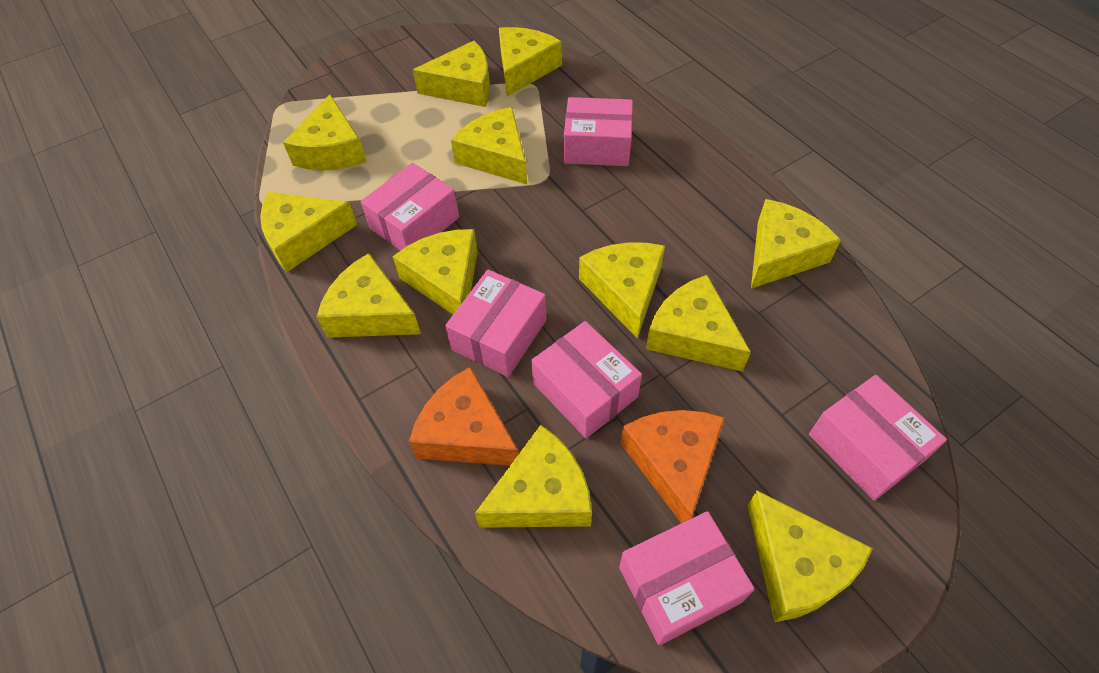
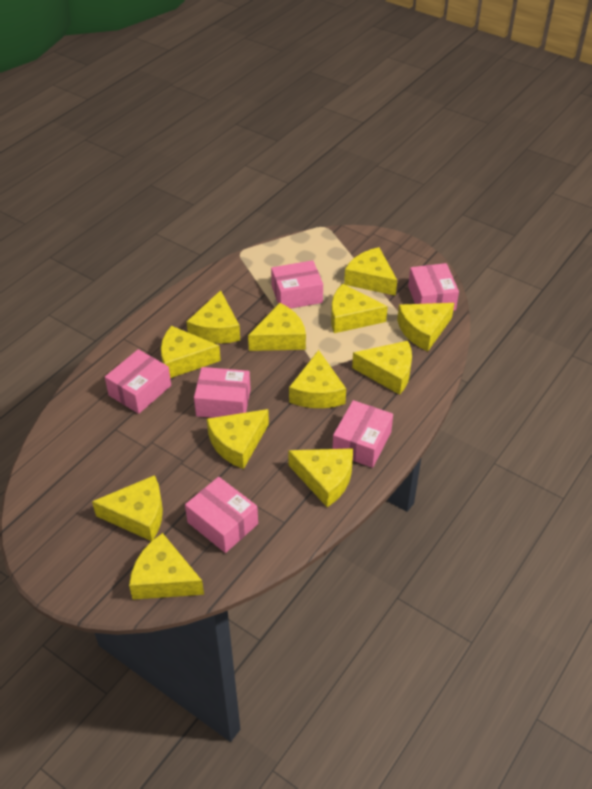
orange cheese: 2 -> 0

